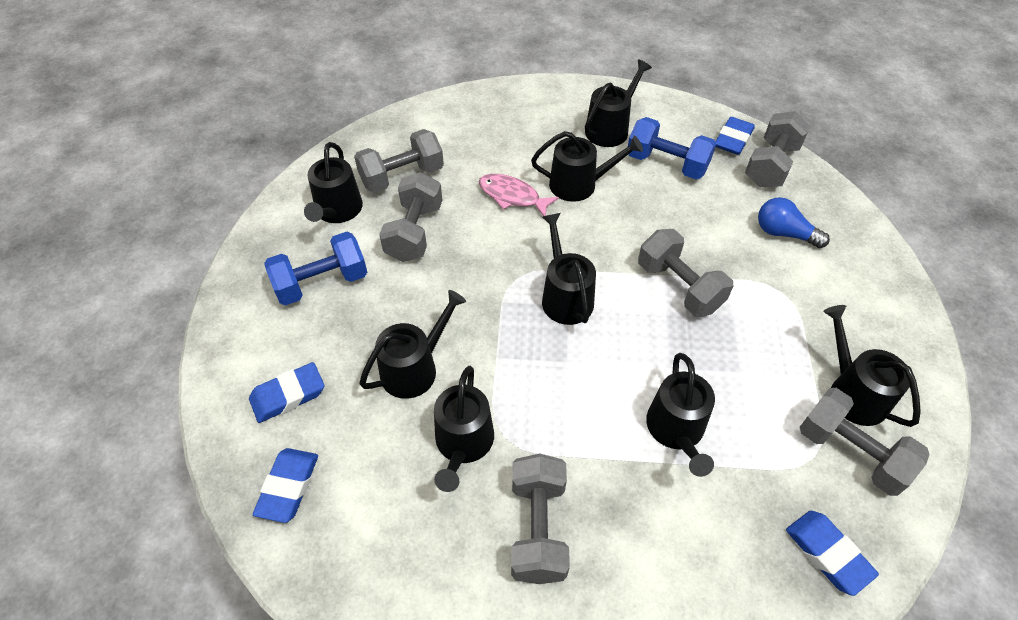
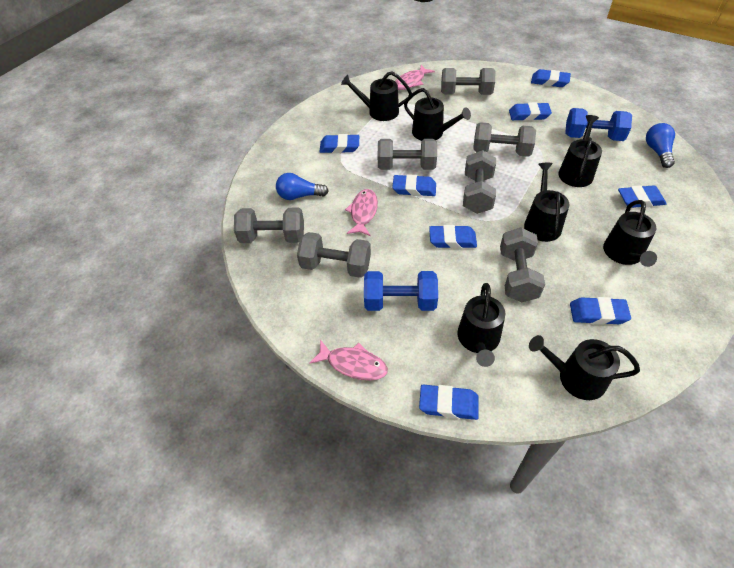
black watering can: 8 -> 7
blue eraser: 4 -> 8
blue light bulb: 1 -> 2
grey dumbbell: 6 -> 7
pink fish: 1 -> 3

